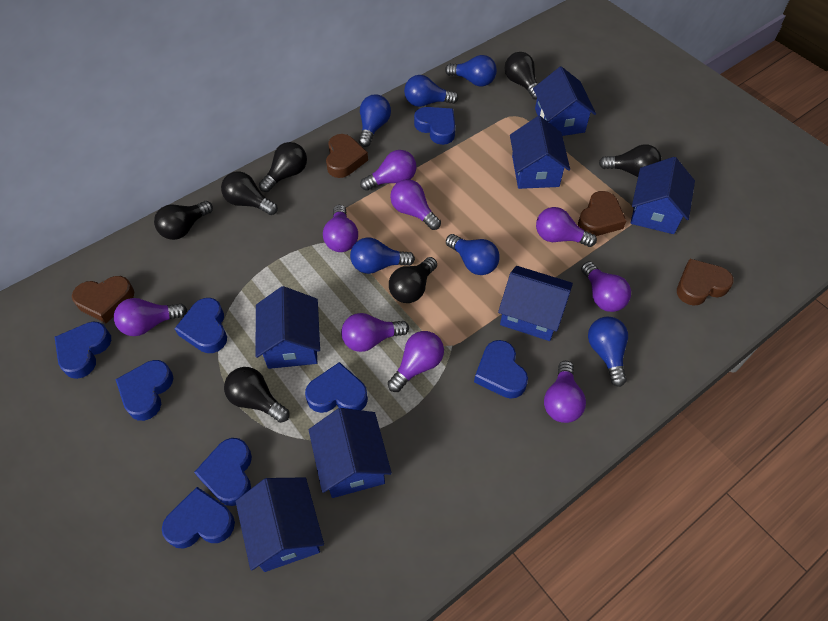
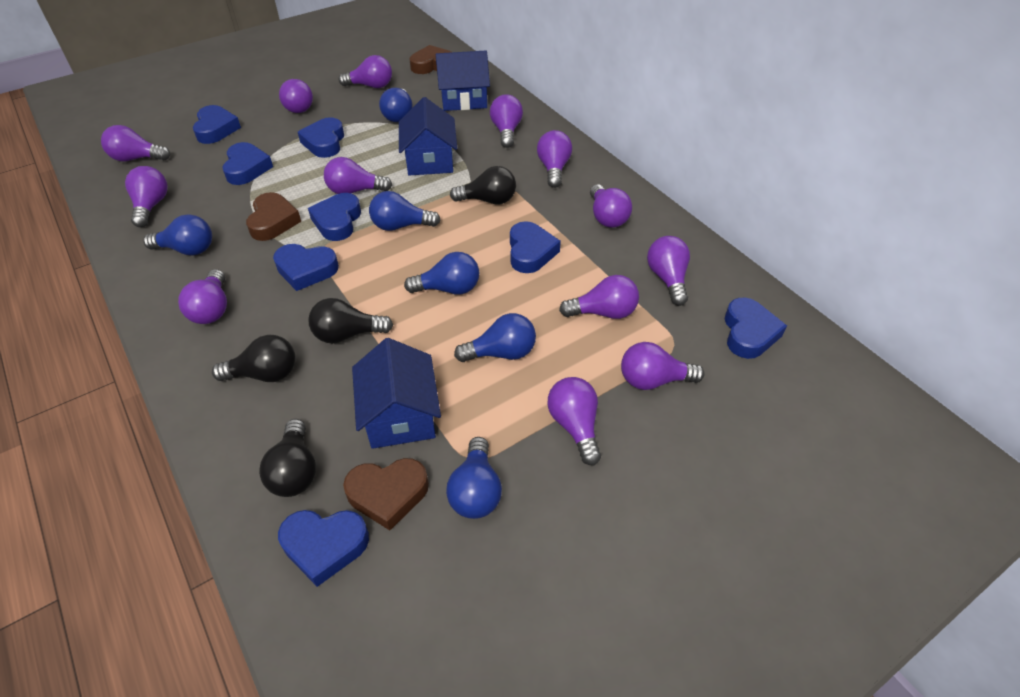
black light bulb: 7 -> 4
blue house: 7 -> 3
brown heart: 4 -> 3
purple light bulb: 9 -> 13

